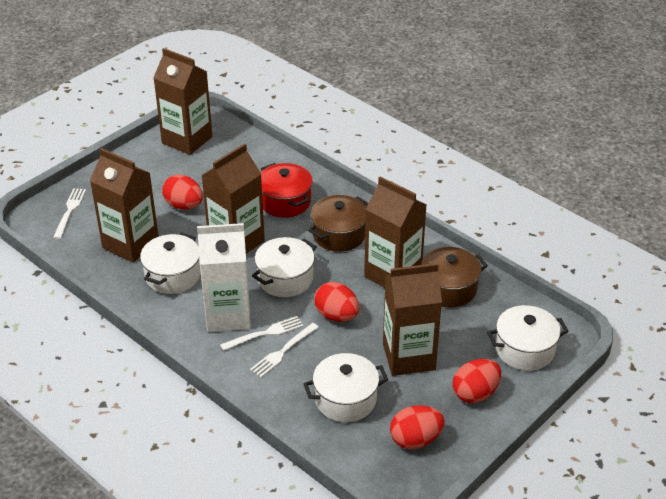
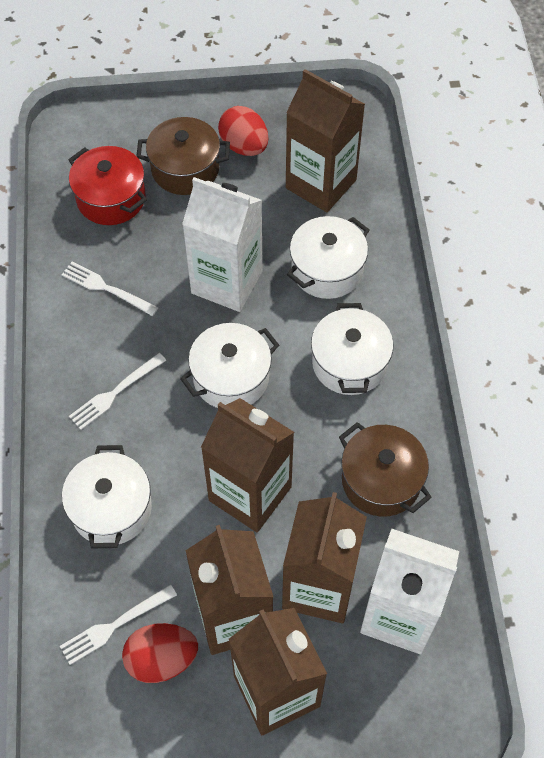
red egg: 4 -> 2
white carton: 1 -> 2

